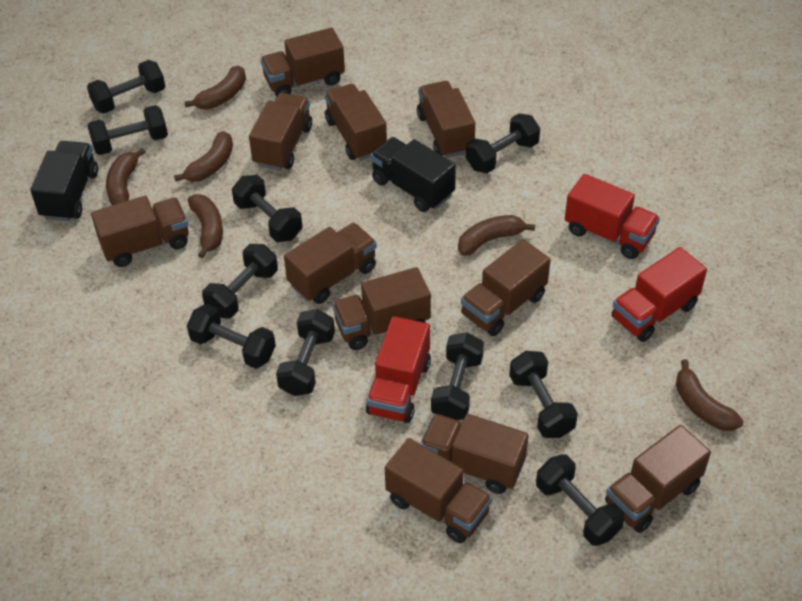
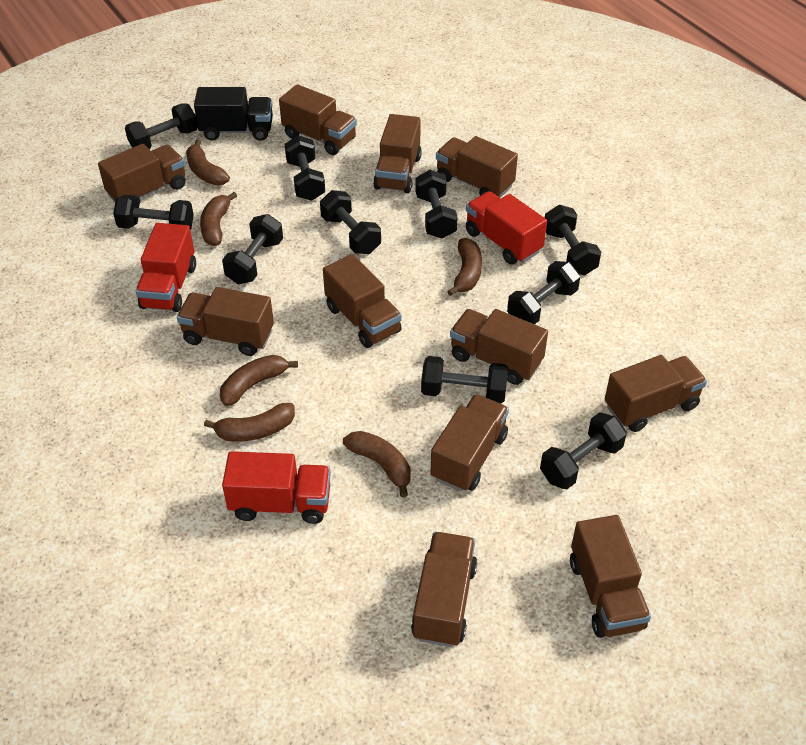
black truck: 2 -> 1

